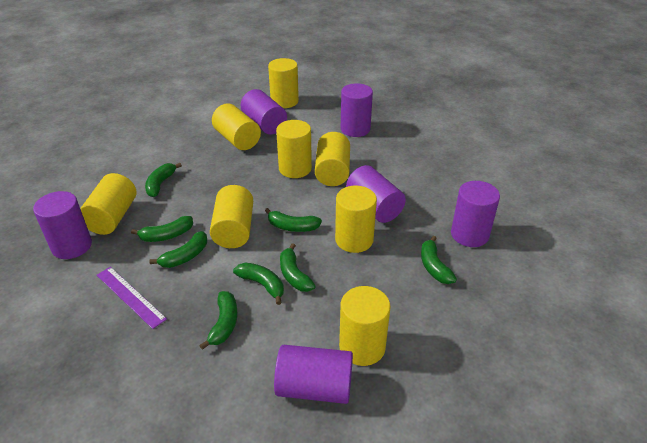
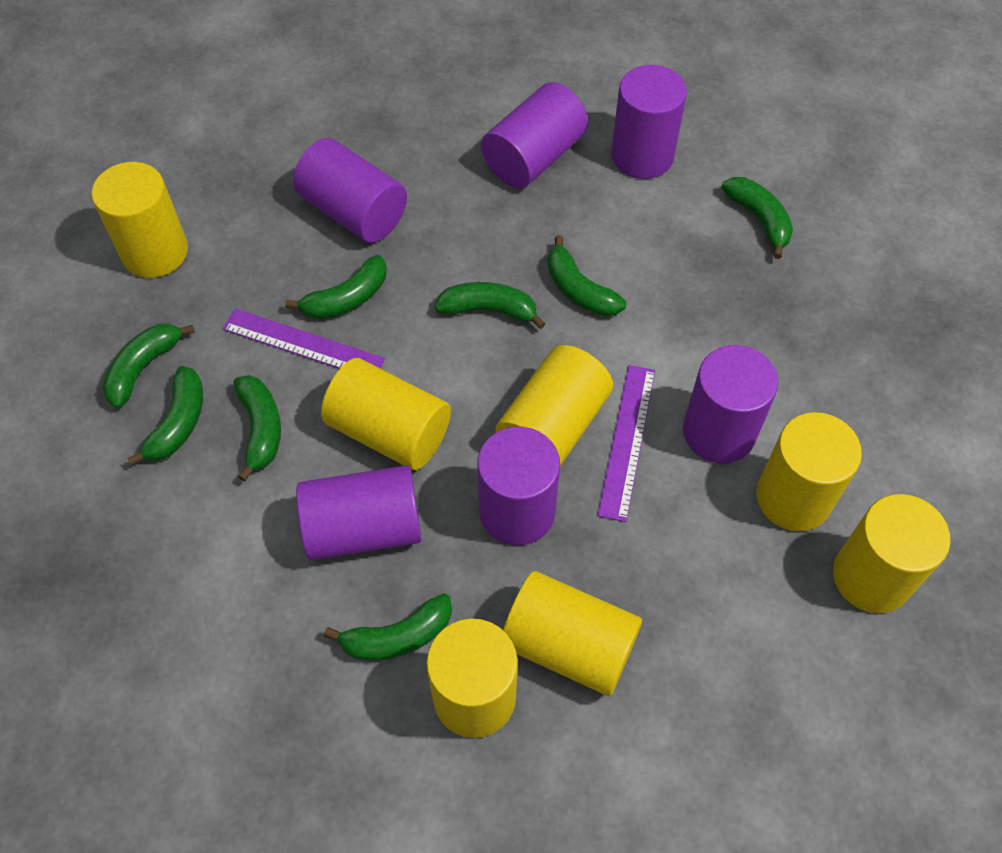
purple ruler: 1 -> 2
yellow cylinder: 8 -> 7

